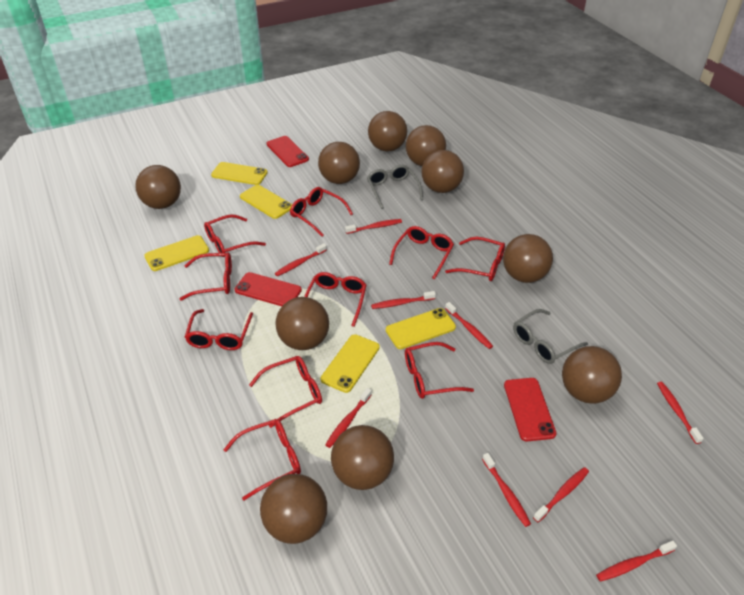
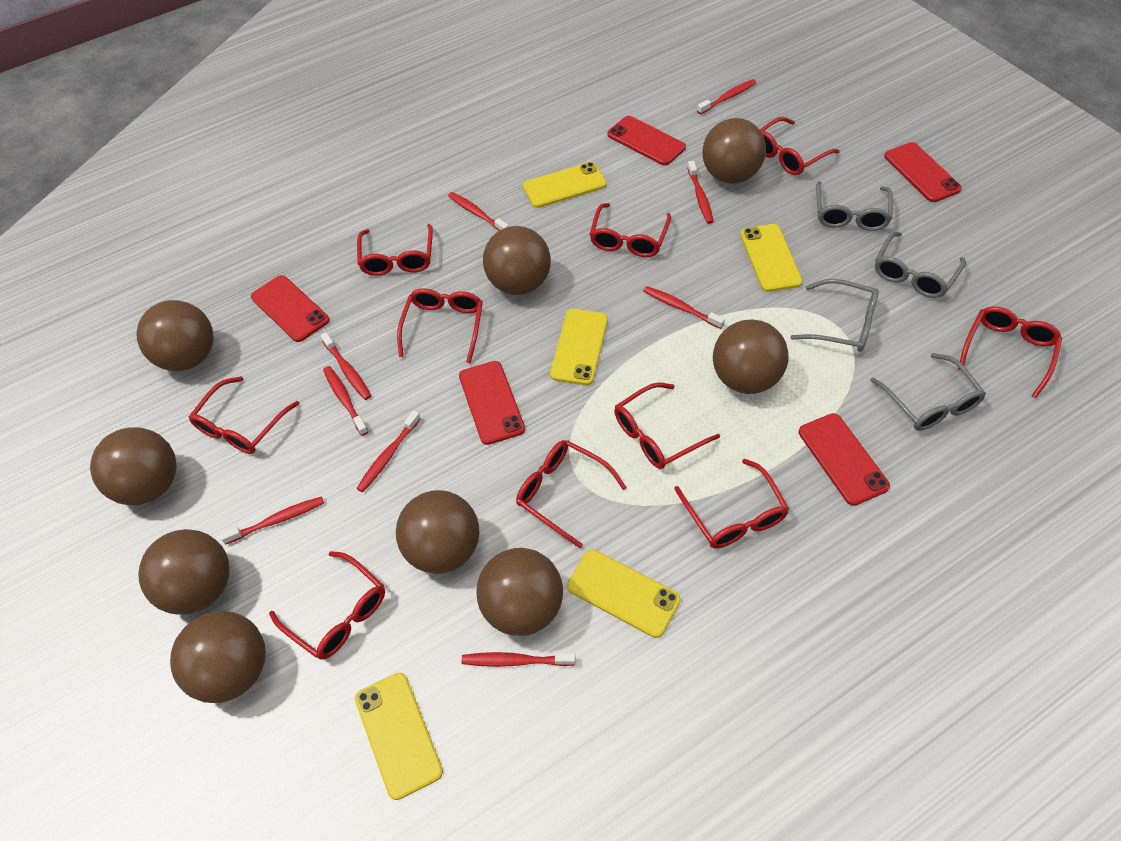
brown ball: 10 -> 9
grey glasses: 2 -> 4
red phone: 3 -> 5

